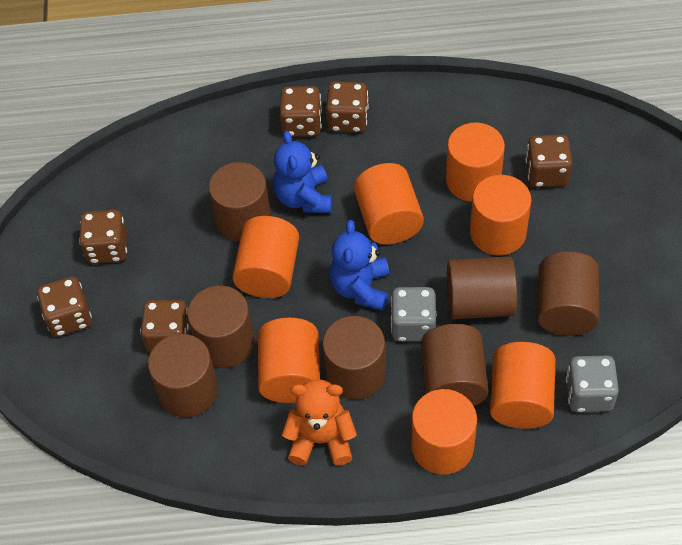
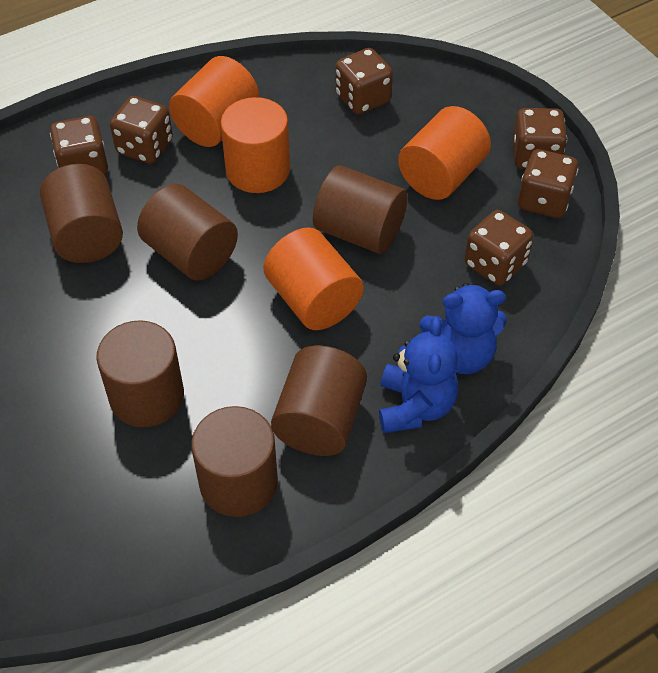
brown cylinder: 7 -> 6
grey dice: 2 -> 0
orange cylinder: 7 -> 4
orange teddy bear: 1 -> 0

